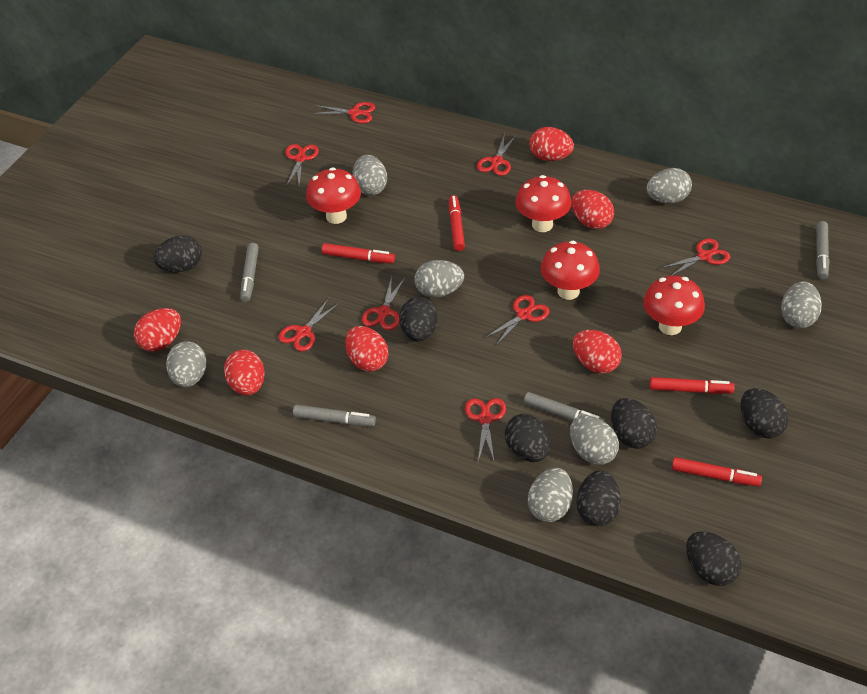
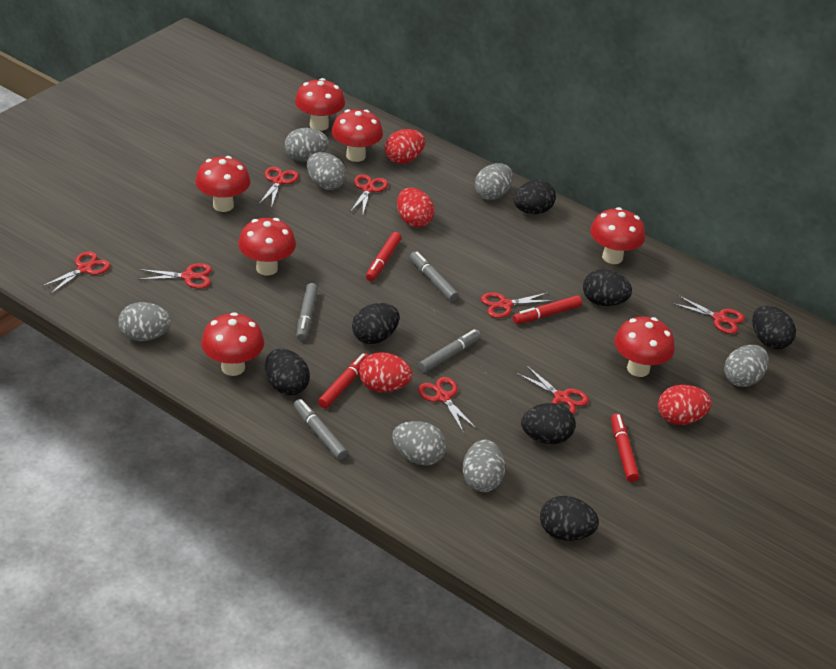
red egg: 6 -> 4
red mushroom: 4 -> 7

